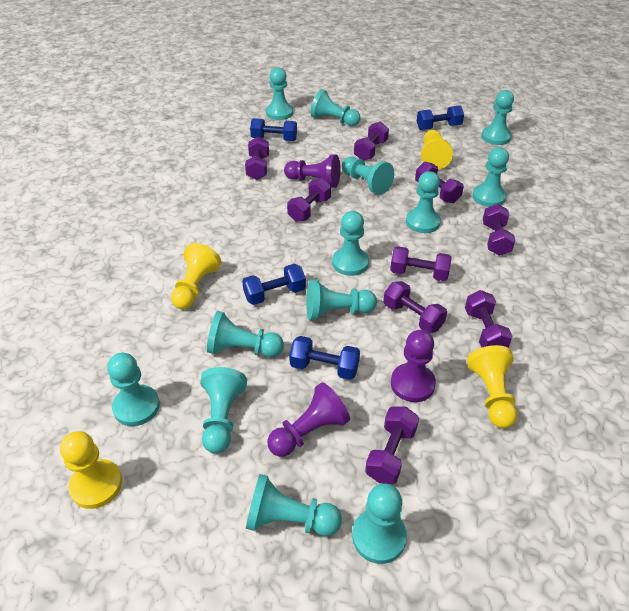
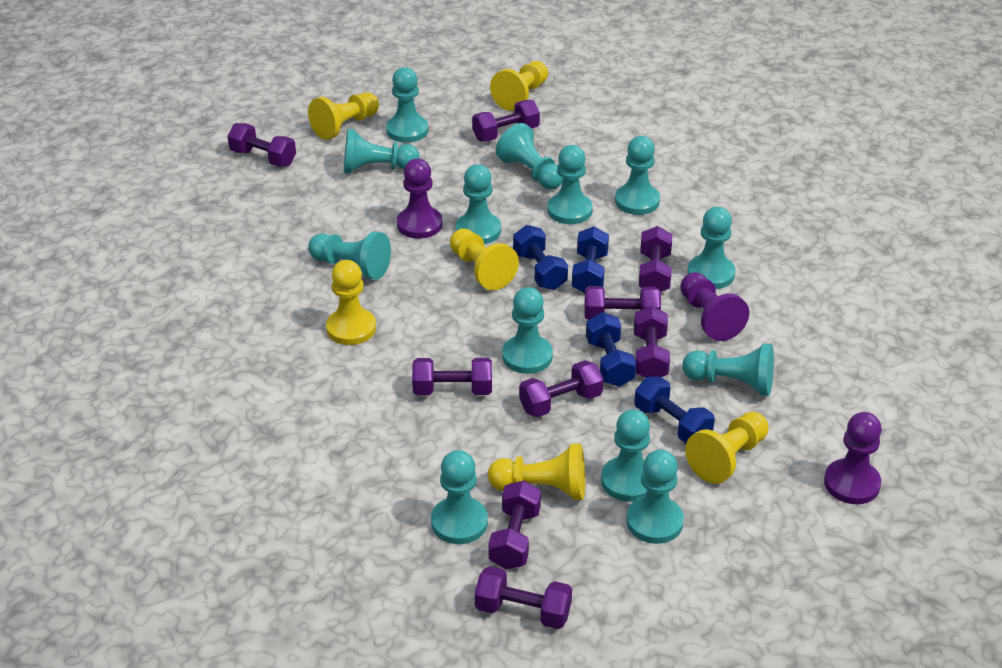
yellow pawn: 4 -> 6

